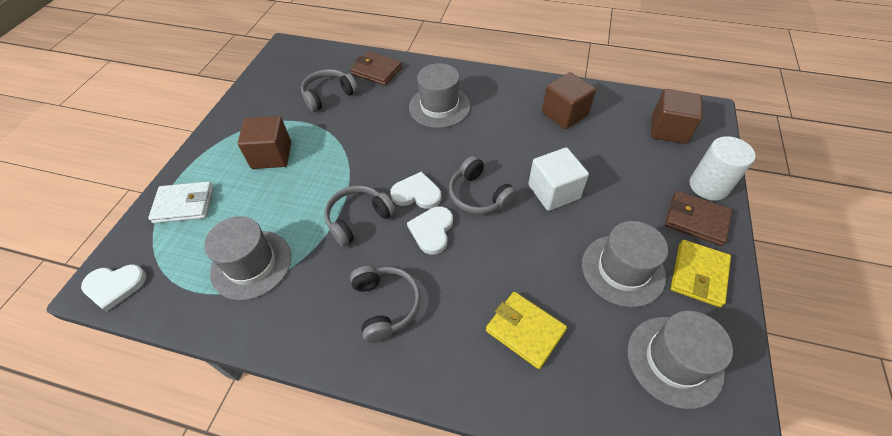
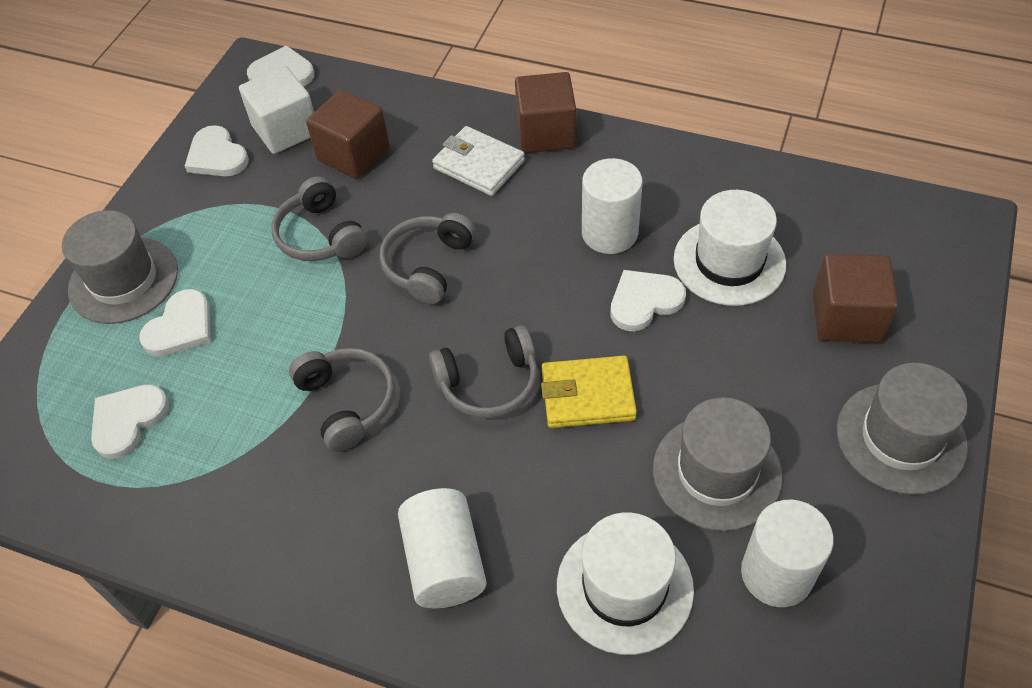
brown wallet: 2 -> 0
grey hat: 4 -> 3
white cylinder: 1 -> 3
white hat: 0 -> 2
white heart: 3 -> 5
yellow wallet: 2 -> 1

